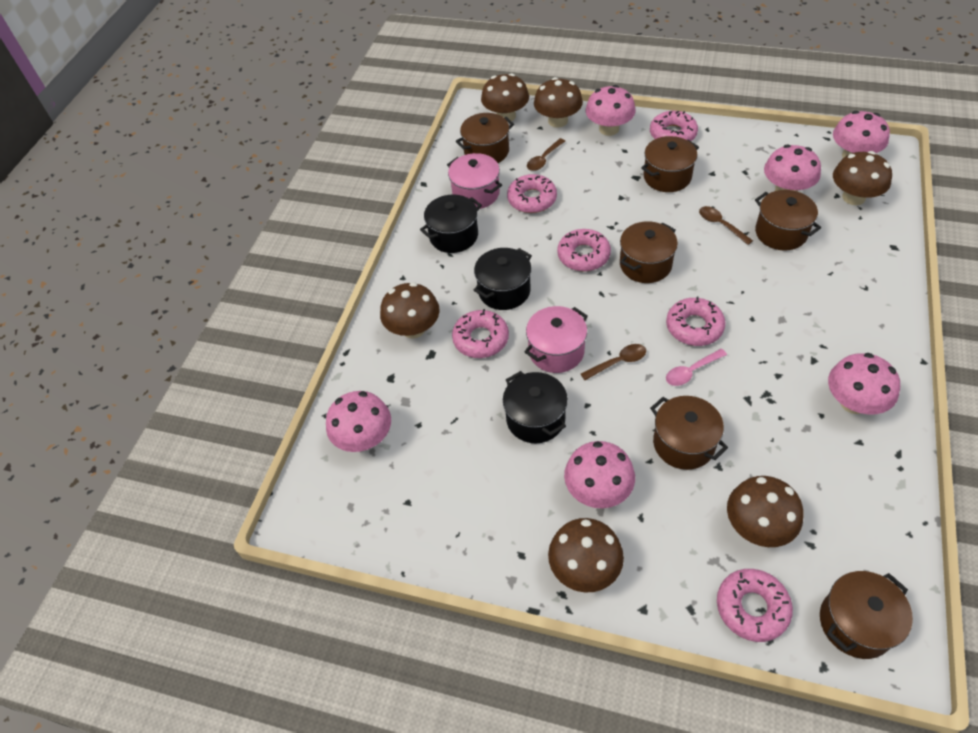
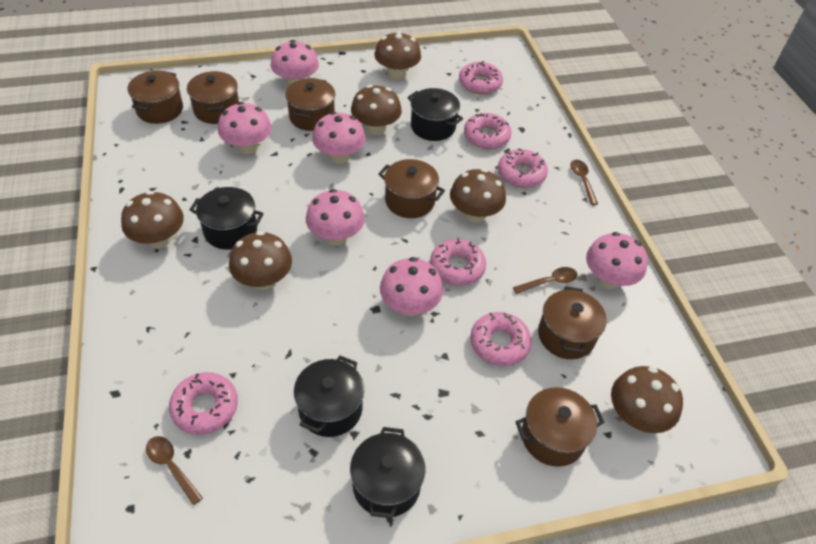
black pot: 3 -> 4
pink pot: 2 -> 0
pink spoon: 1 -> 0

